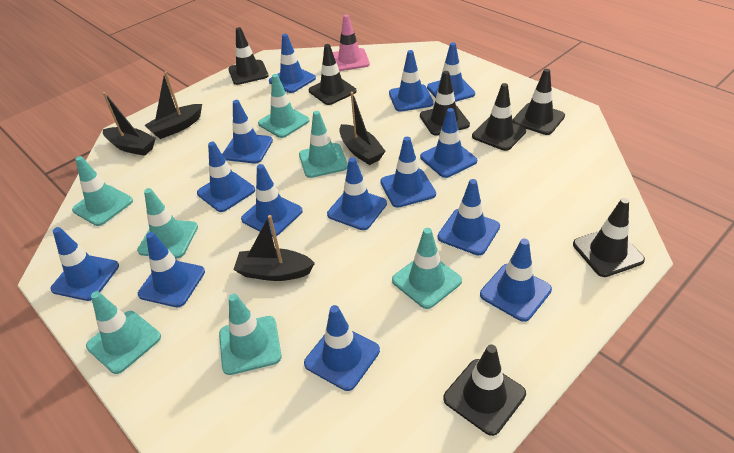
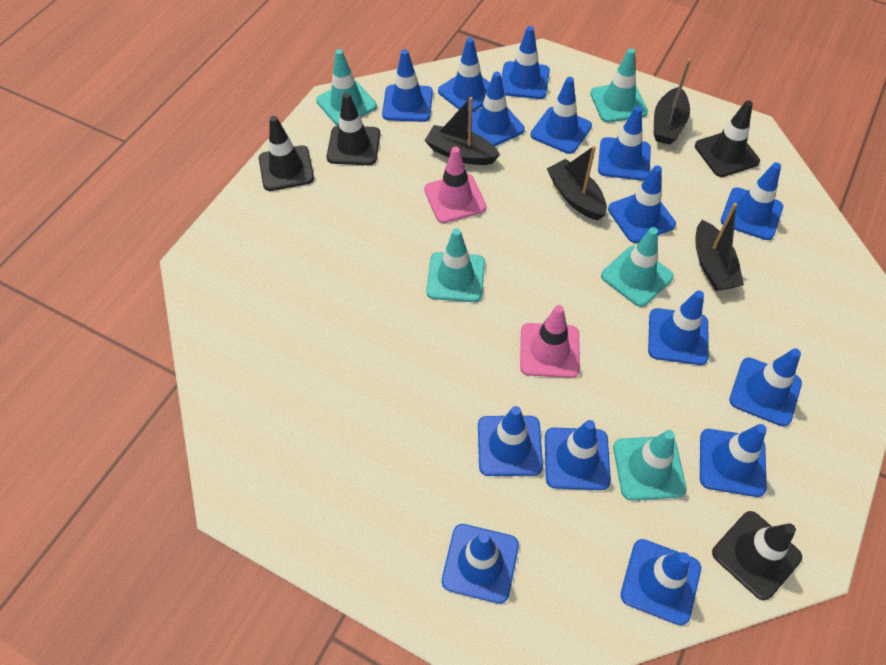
black traffic cone: 7 -> 4
blue traffic cone: 14 -> 15
pink traffic cone: 1 -> 2
turquoise traffic cone: 7 -> 5

